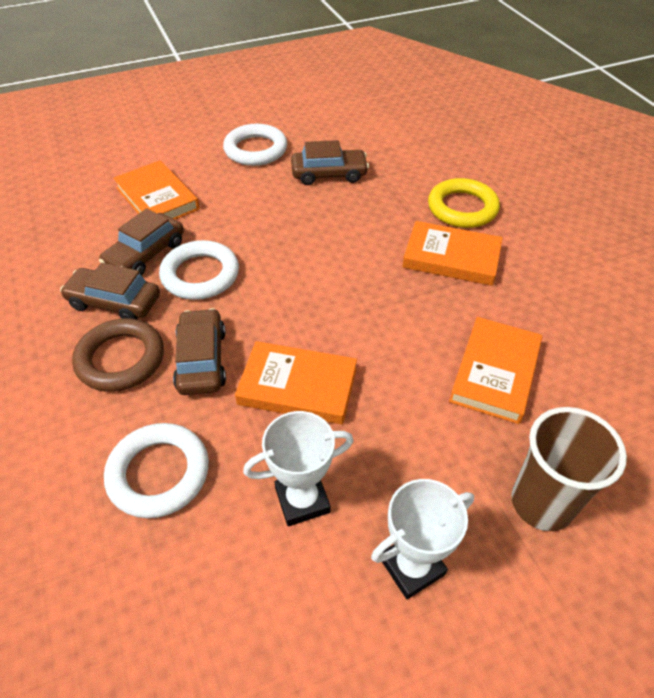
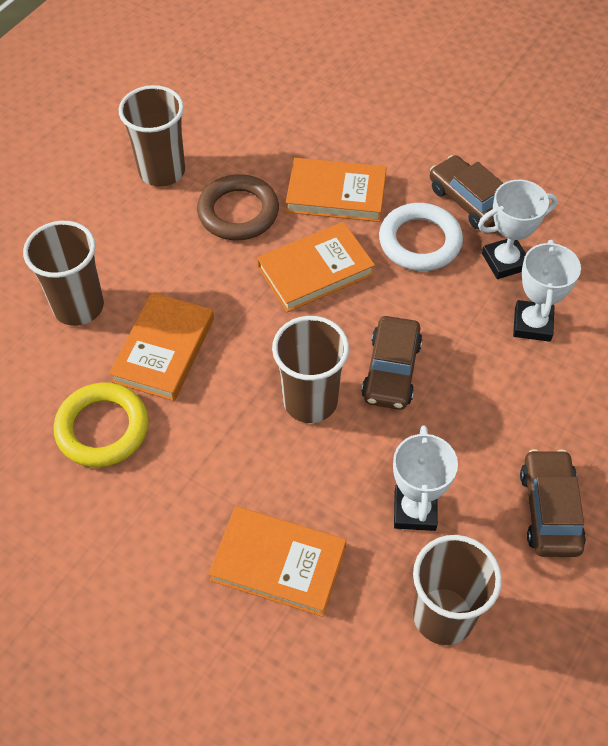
brown car: 4 -> 3
brown cup: 1 -> 4
white ring: 3 -> 1
white trophy: 2 -> 3

